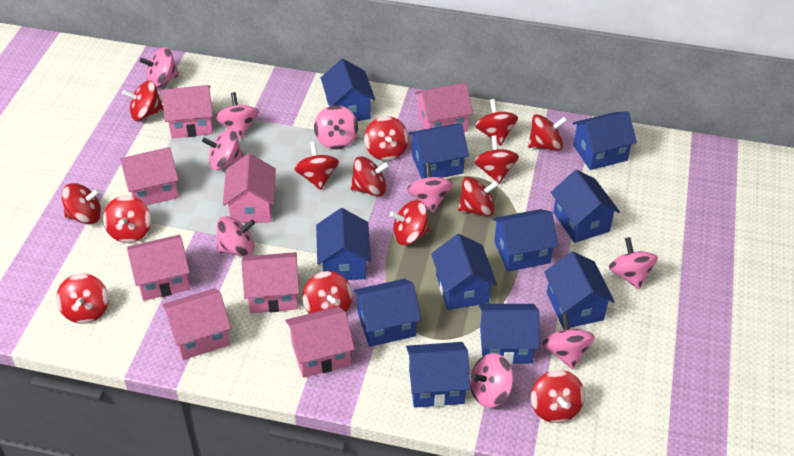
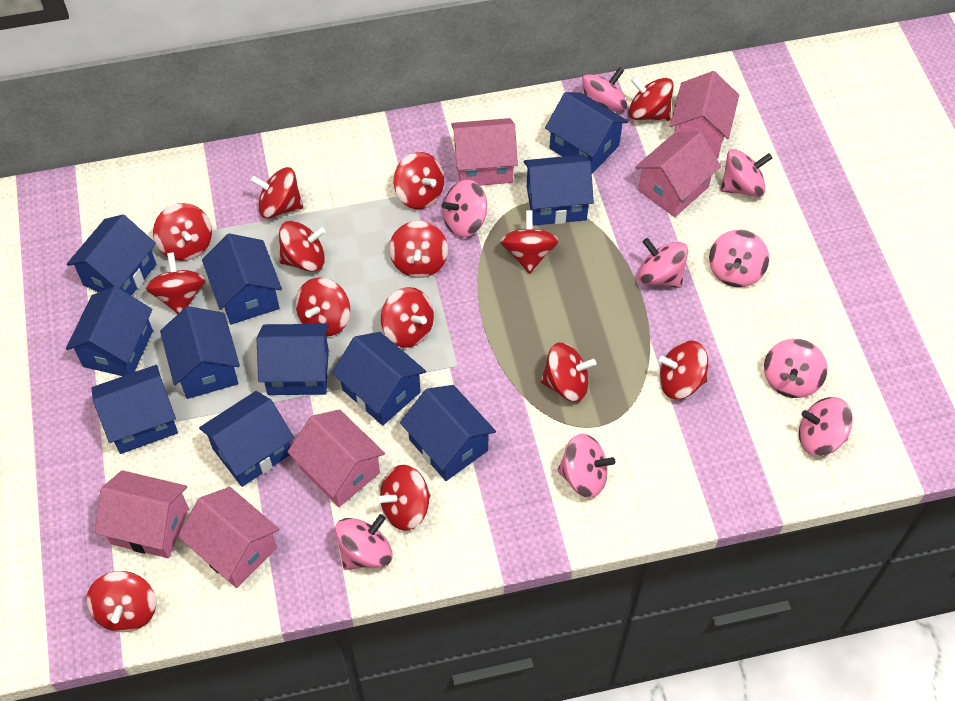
pink house: 8 -> 6

